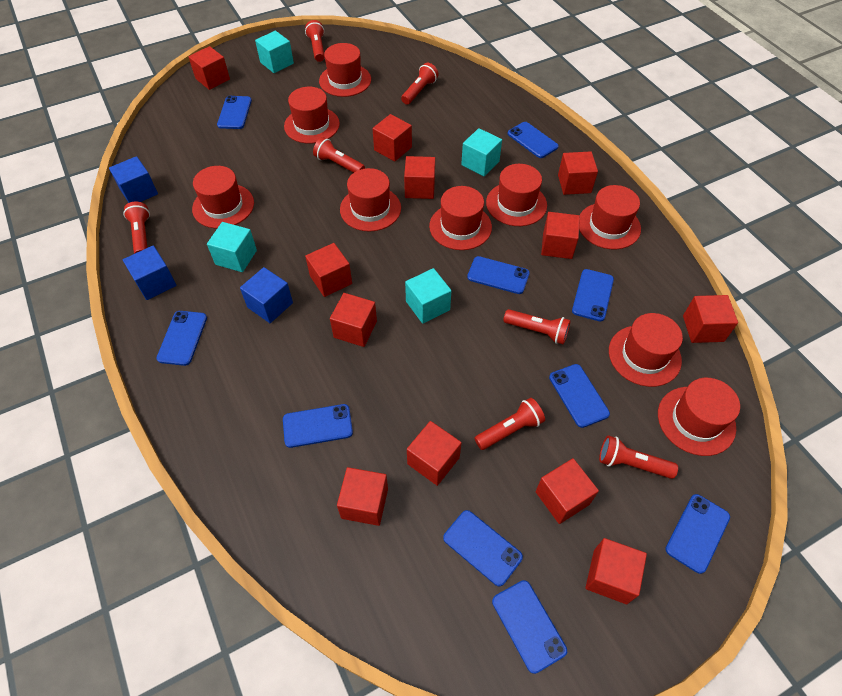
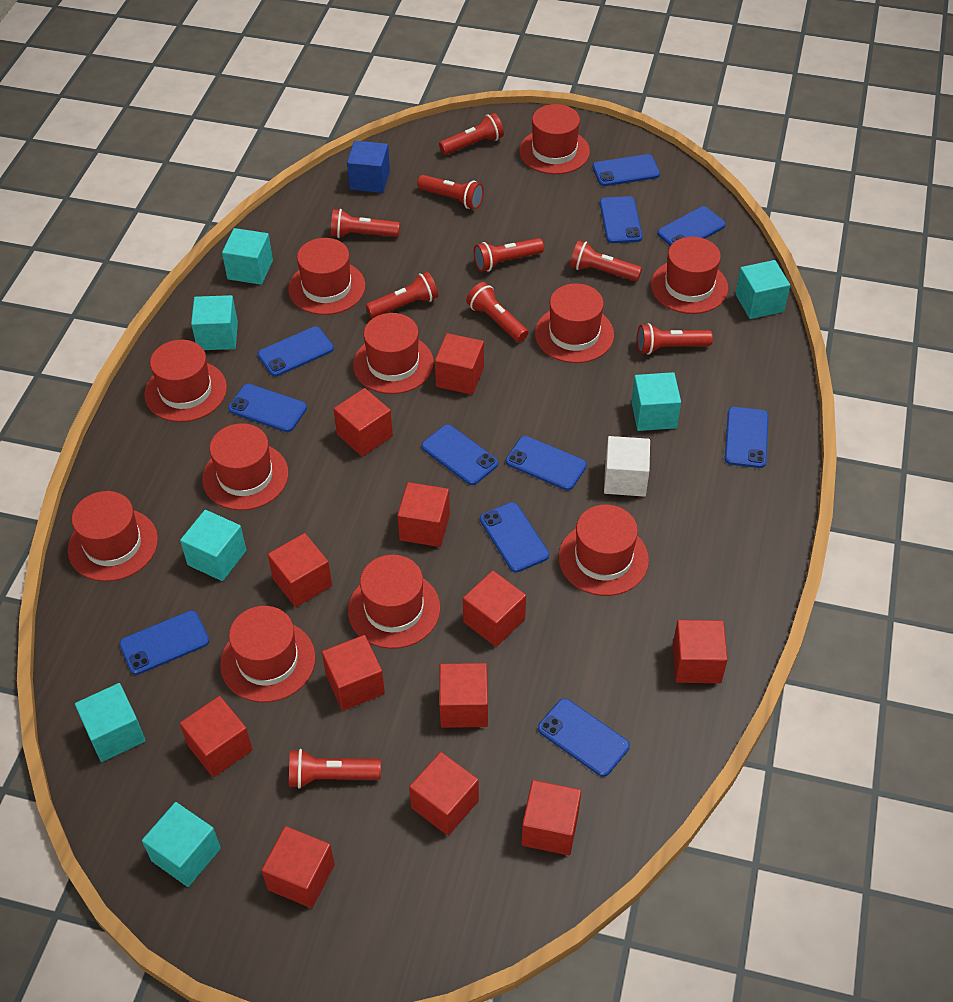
blue cube: 3 -> 1
blue phone: 10 -> 11
red flashlight: 7 -> 9
red hat: 9 -> 11
turquoise cube: 4 -> 7
white cube: 0 -> 1

